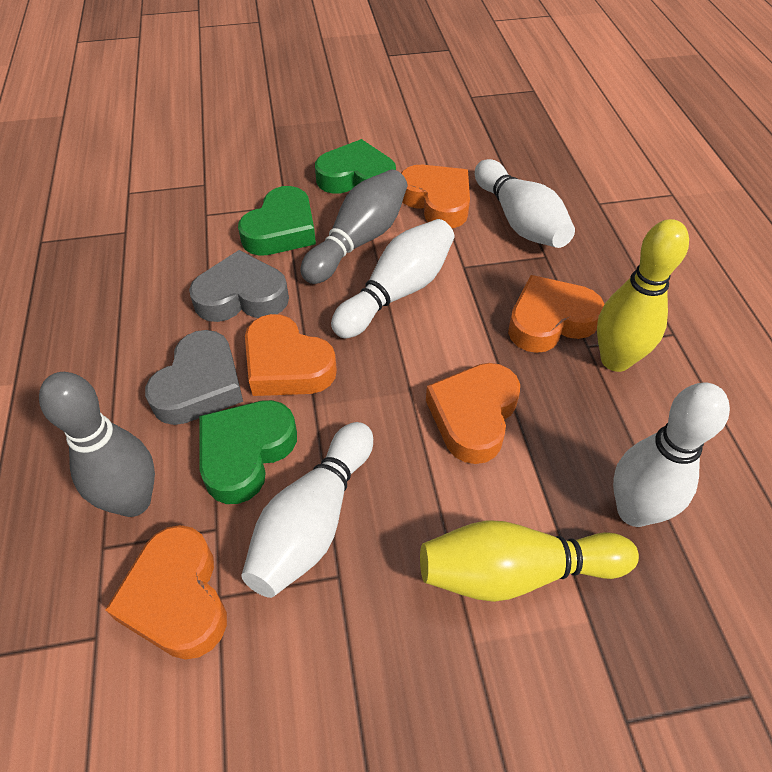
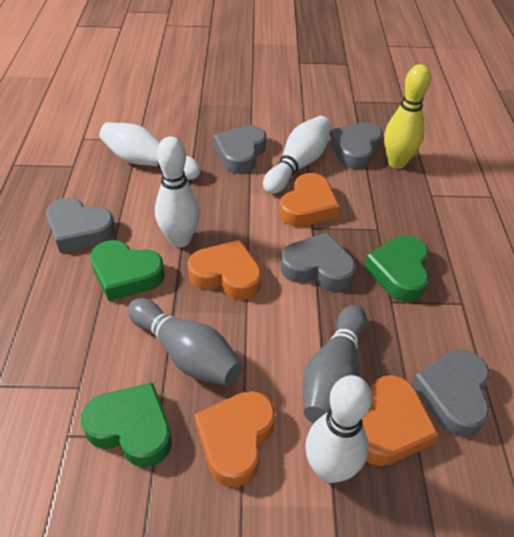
grey heart: 2 -> 5
orange heart: 5 -> 4
yellow bowling pin: 2 -> 1

